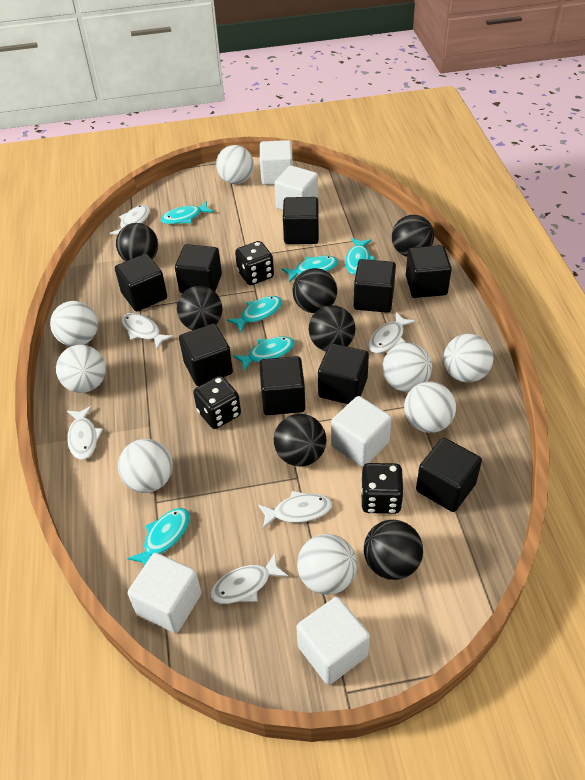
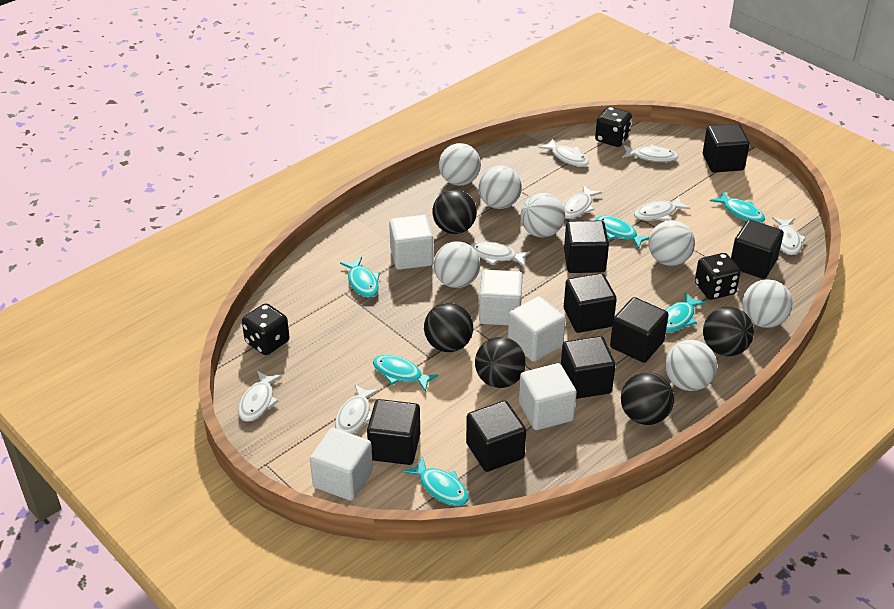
black ball: 7 -> 5
black cube: 9 -> 8
white ball: 8 -> 7
white fish: 6 -> 8

